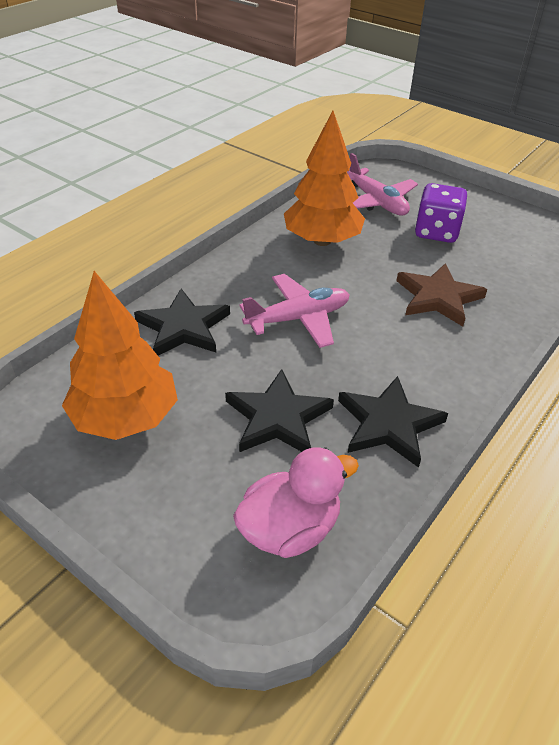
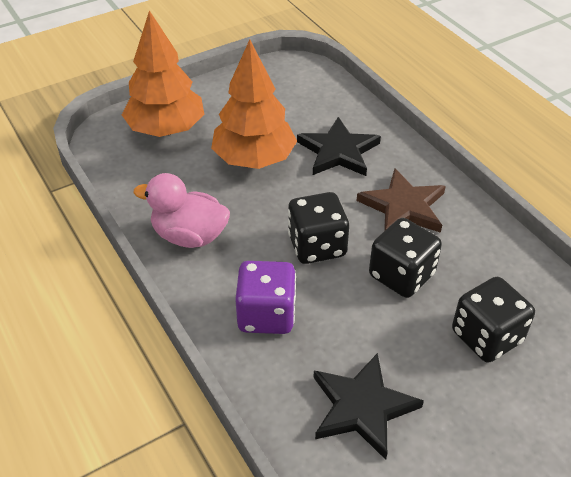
black dice: 0 -> 3
black star: 3 -> 2
pink plane: 2 -> 0

